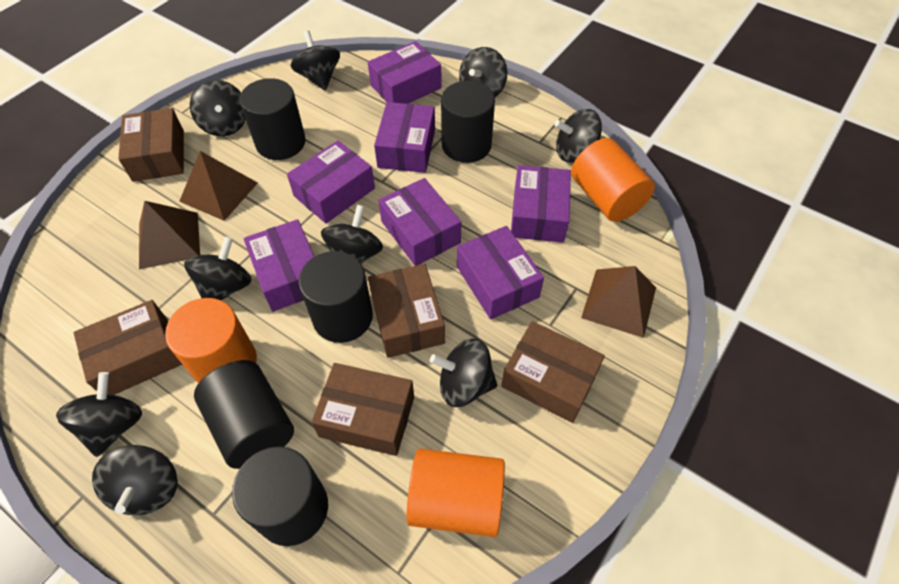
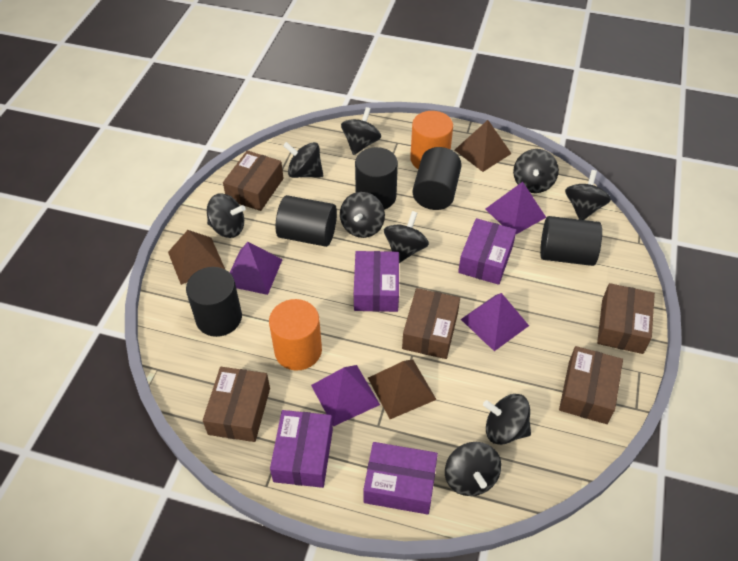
orange cylinder: 3 -> 2
purple box: 7 -> 4
purple pyramid: 0 -> 4

